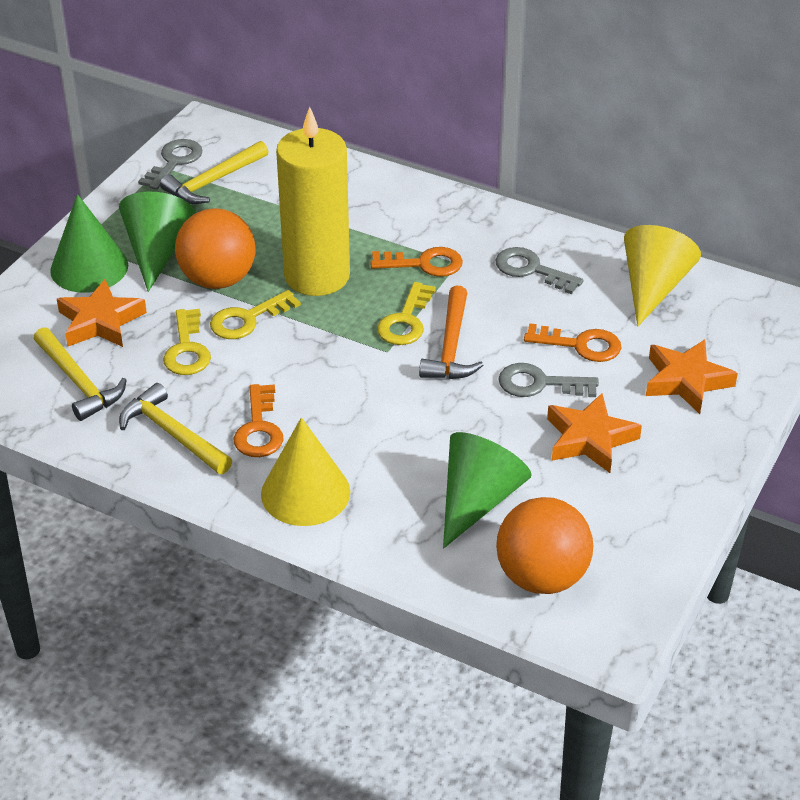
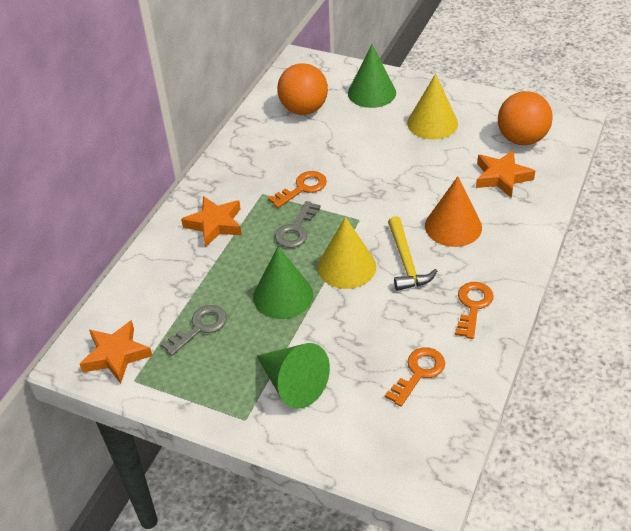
grey key: 3 -> 2
orange cone: 0 -> 1
orange hammer: 1 -> 0
yellow candle: 1 -> 0
yellow hammer: 3 -> 1
yellow key: 3 -> 0

